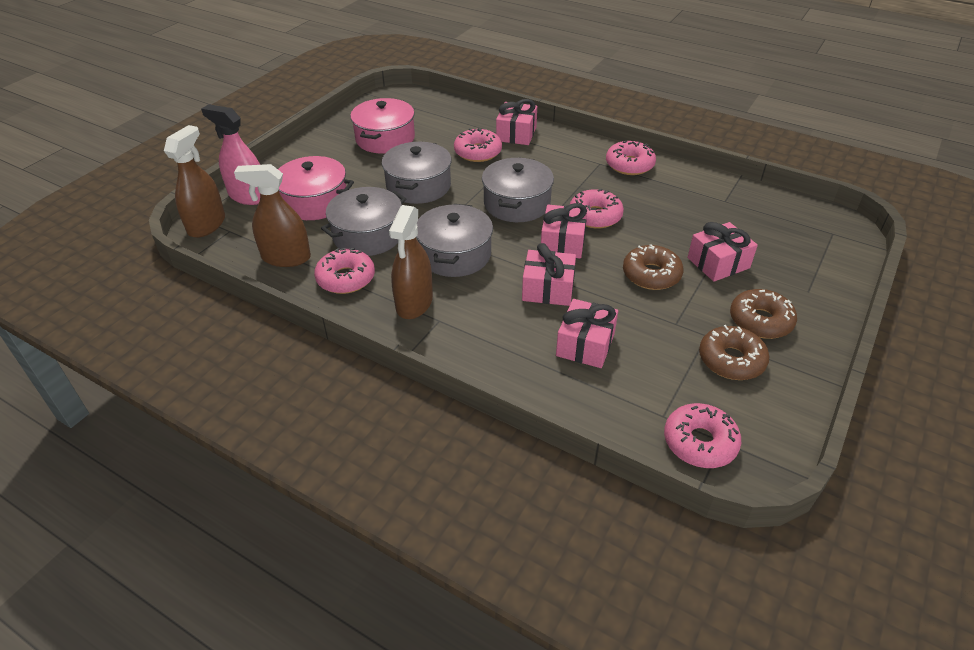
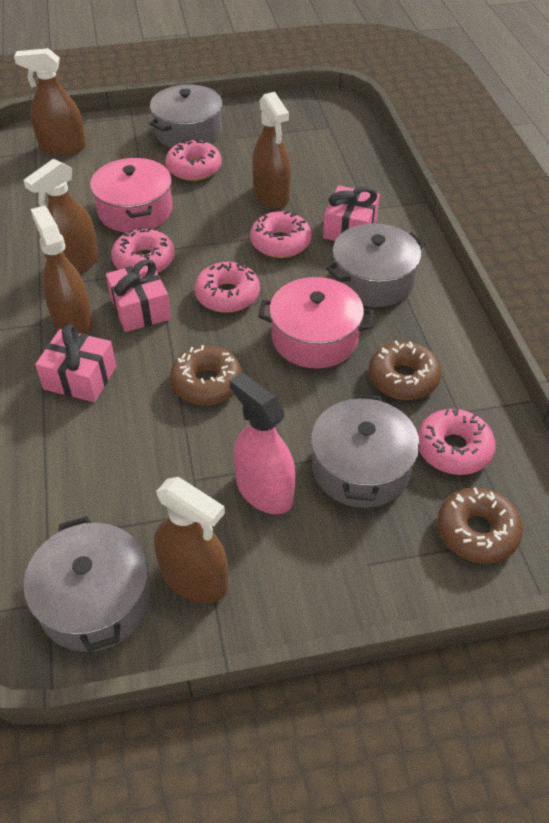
brown spray bottle: 3 -> 5
pink gift: 5 -> 3

